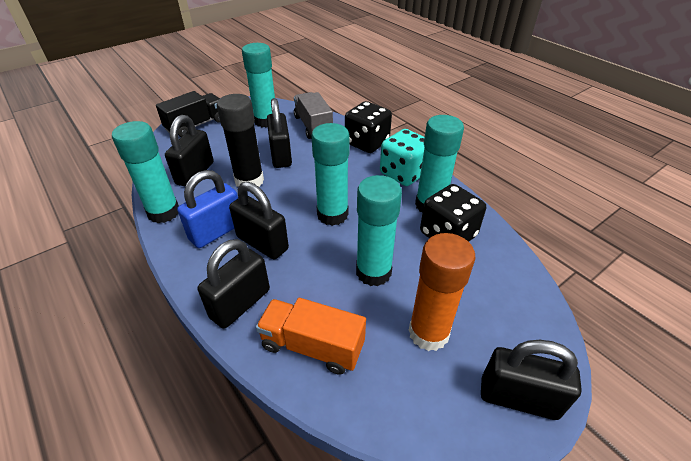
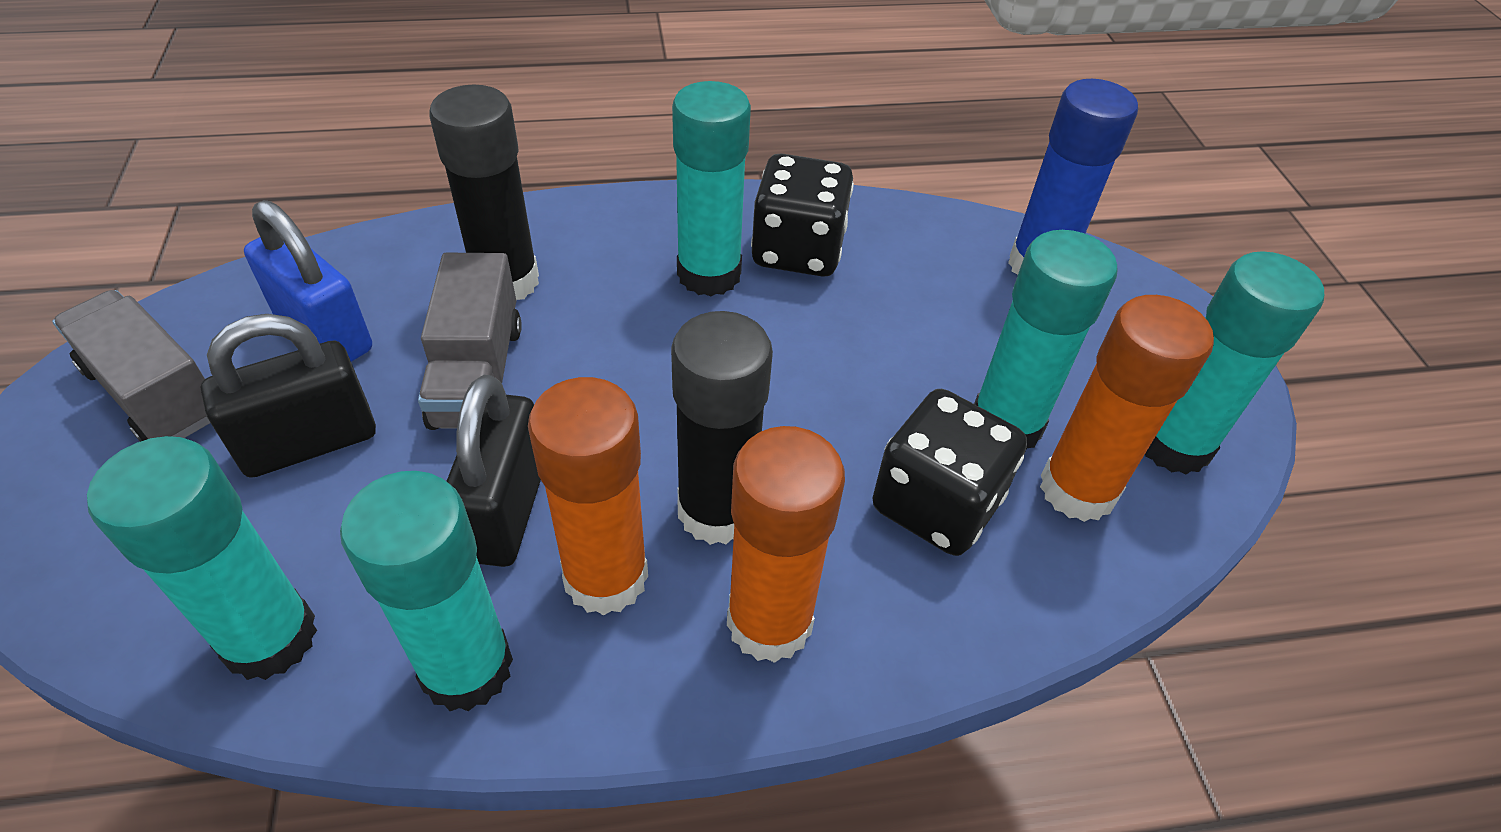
black glue stick: 1 -> 2
black padlock: 5 -> 2
black truck: 1 -> 0
blue glue stick: 0 -> 1
grey truck: 1 -> 2
orange glue stick: 1 -> 3
orange truck: 1 -> 0
turquoise dice: 1 -> 0

